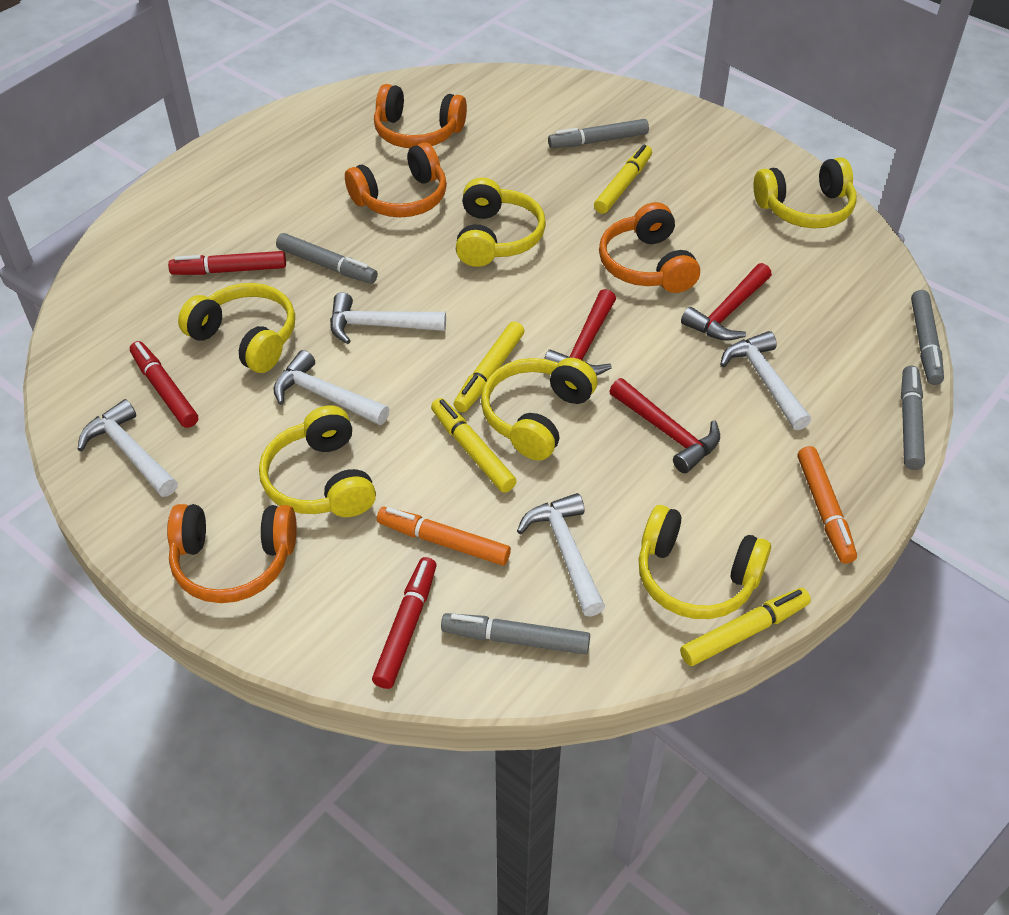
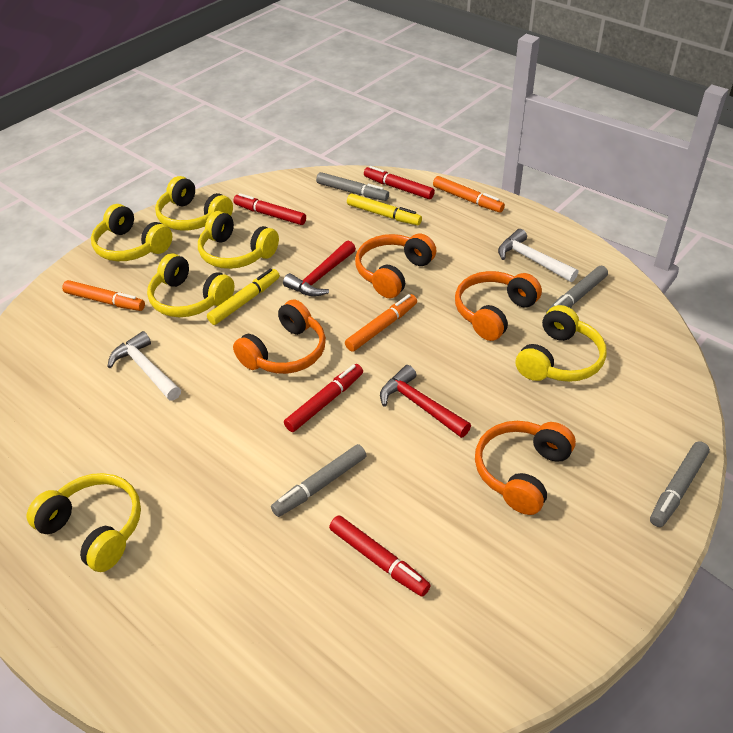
grey marker: 5 -> 4
orange marker: 2 -> 3
red hammer: 3 -> 2
red marker: 3 -> 4
white hammer: 5 -> 2
yellow marker: 4 -> 2

